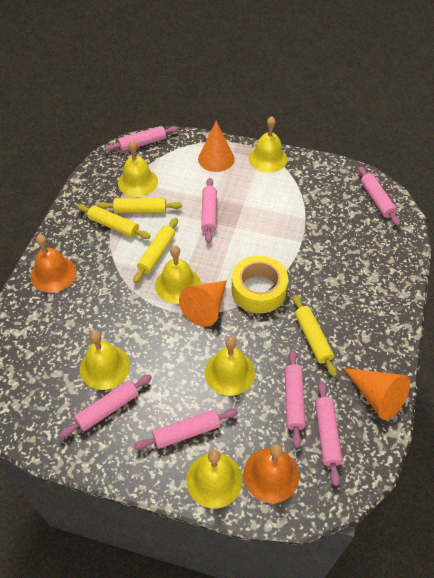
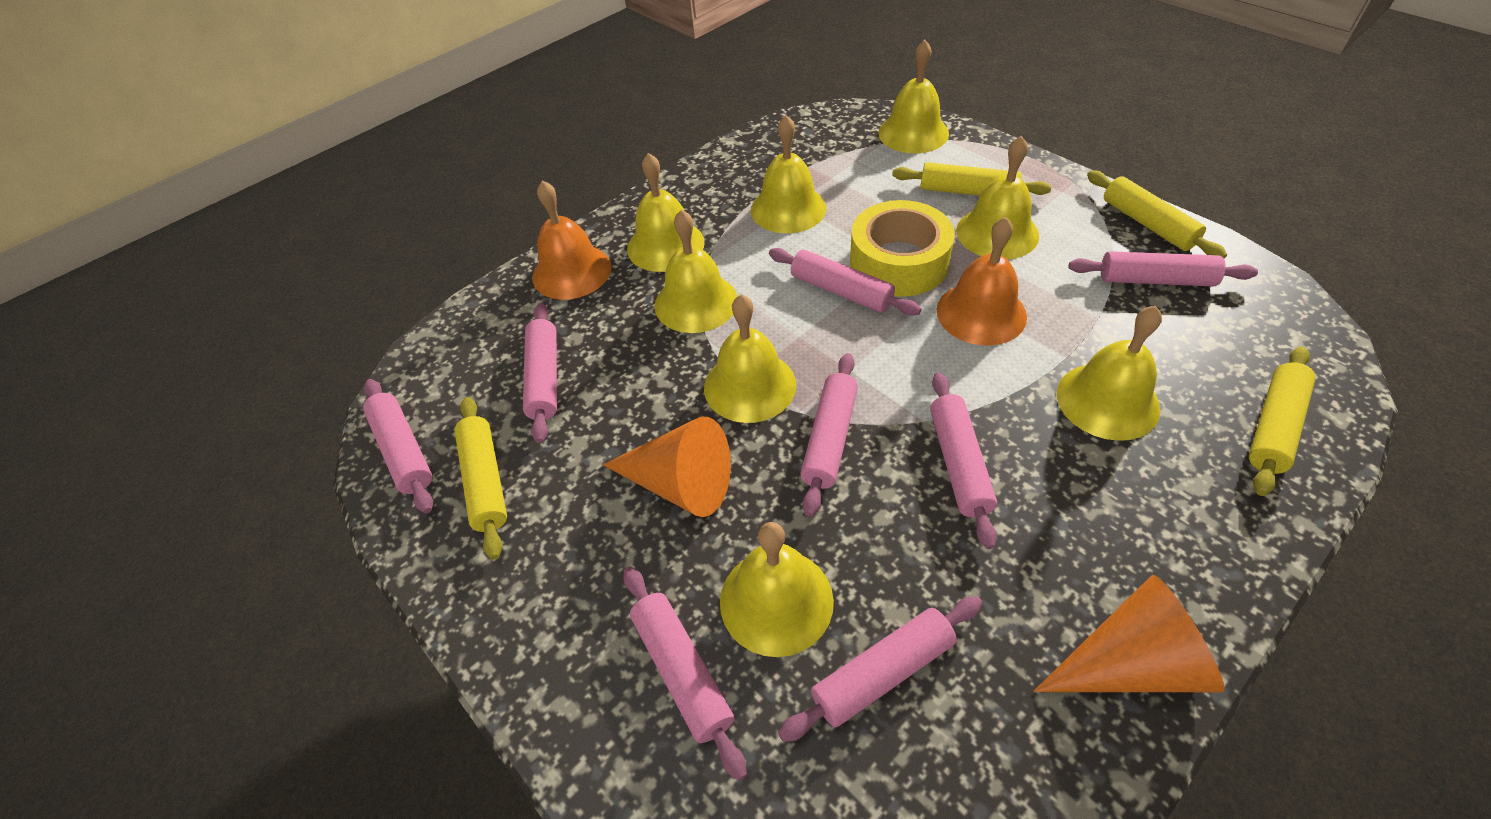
orange cone: 3 -> 2
pink rolling pin: 7 -> 8
yellow bell: 6 -> 8

